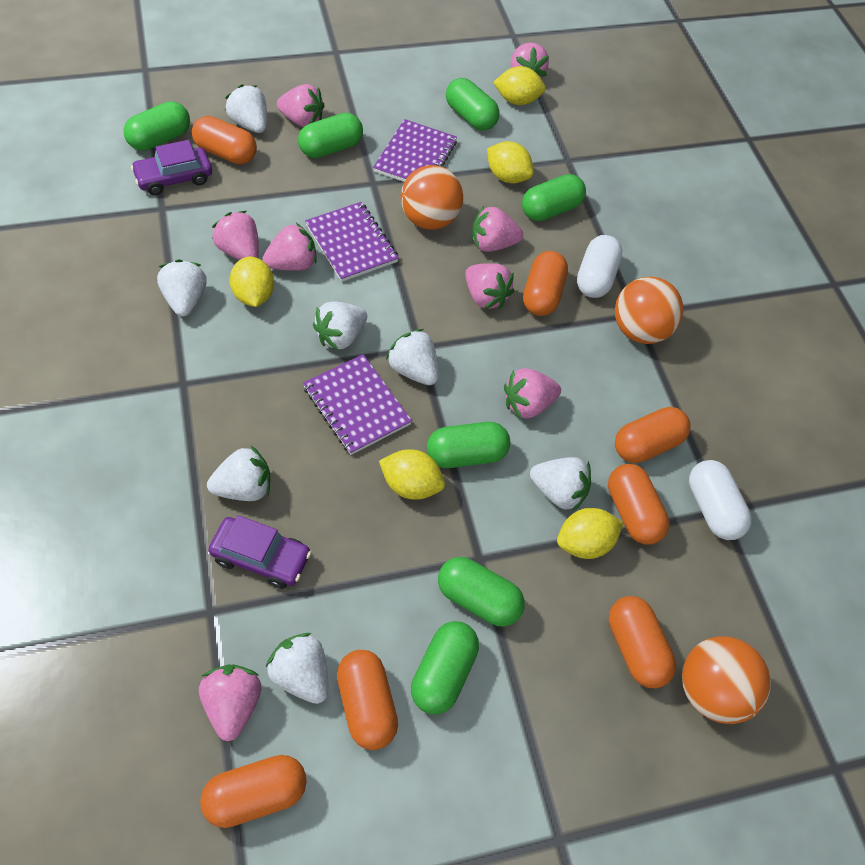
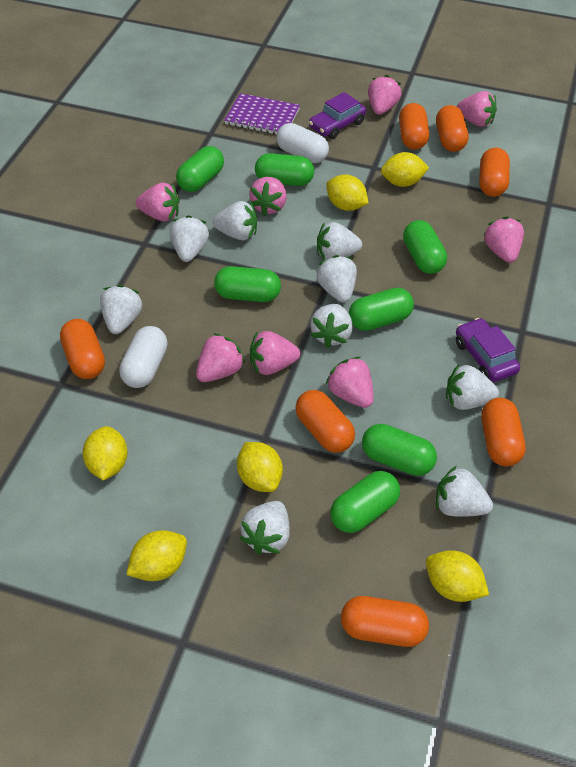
orange ball: 3 -> 0
purple notebook: 3 -> 1
white strawberry: 7 -> 9
yellow lemon: 5 -> 6

